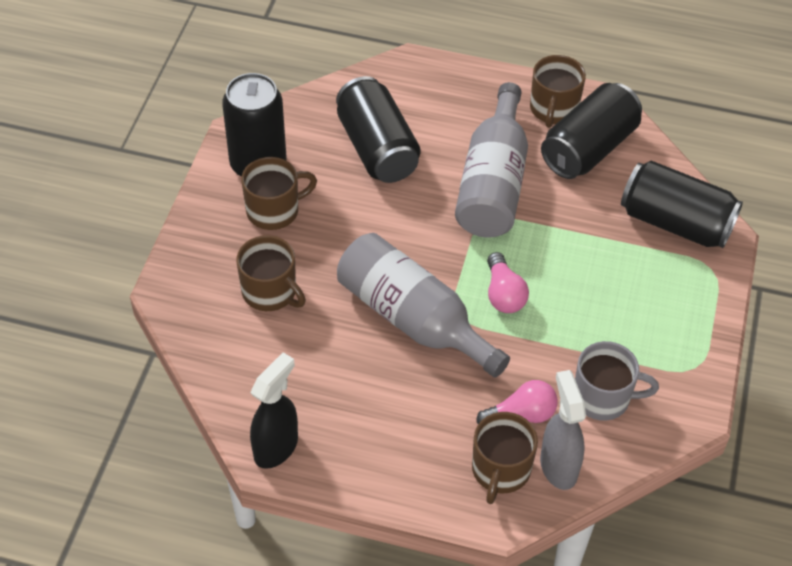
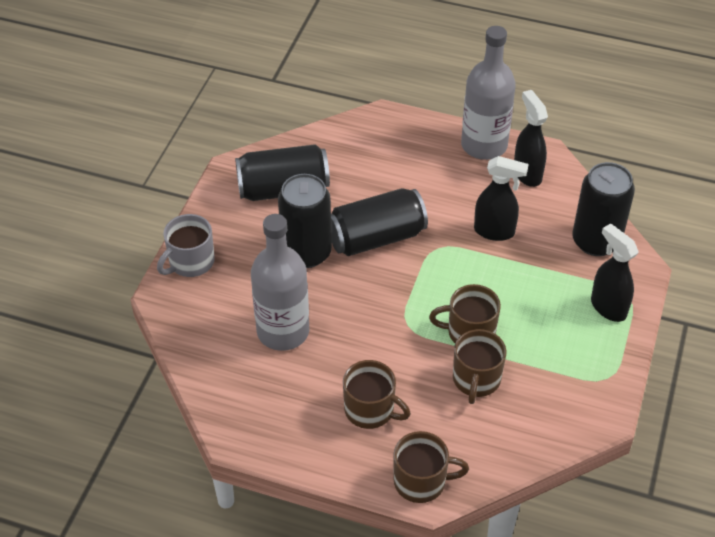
black spray bottle: 1 -> 3
grey spray bottle: 1 -> 0
pink light bulb: 2 -> 0

